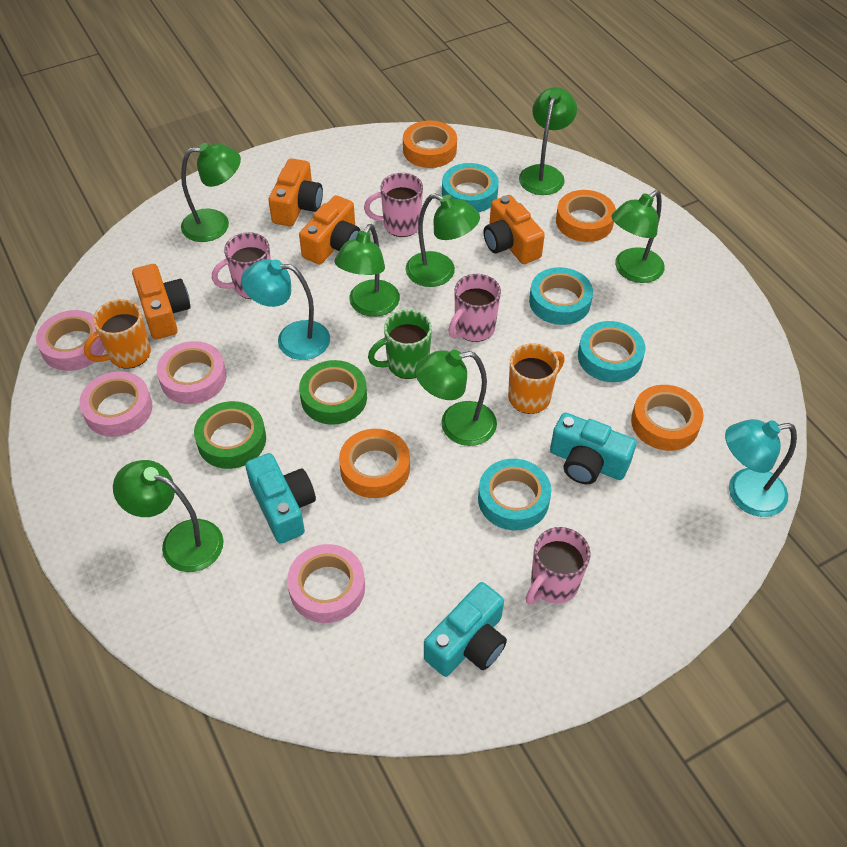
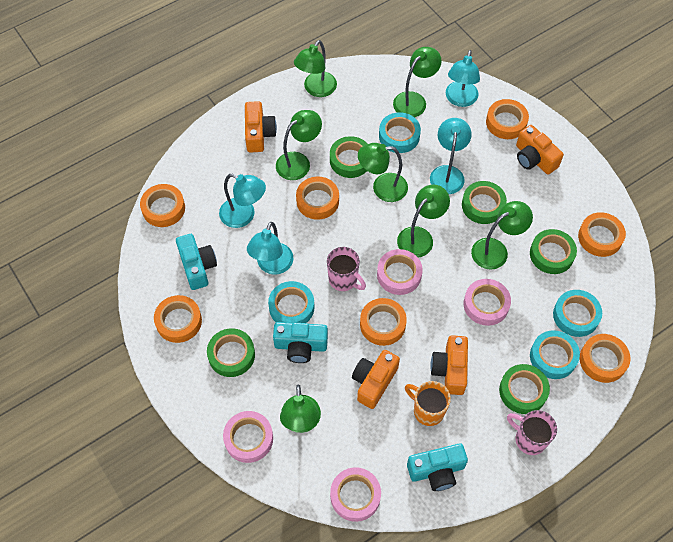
green mug: 1 -> 0
green tape: 2 -> 5
orange mug: 2 -> 1
orange tape: 4 -> 7
pink mug: 4 -> 2
turquoise lamp: 2 -> 4

